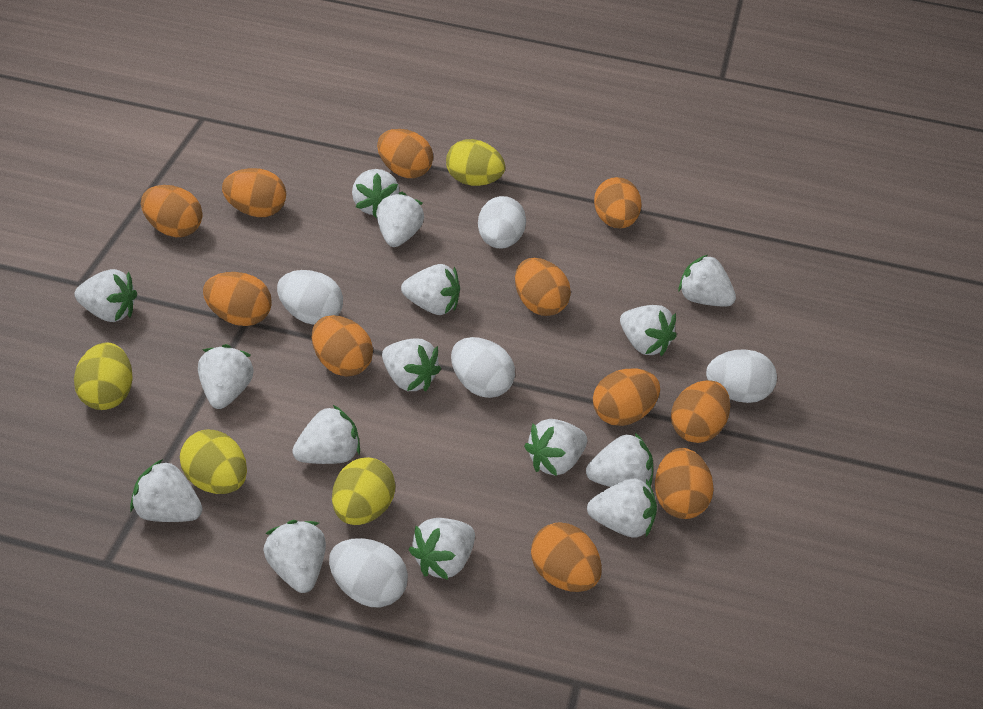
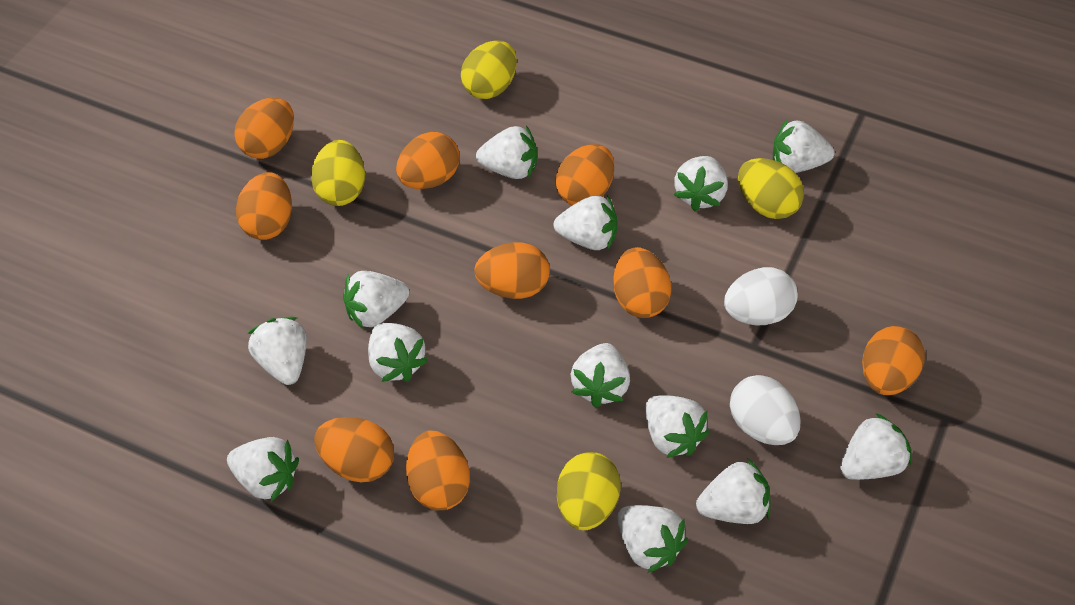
orange egg: 11 -> 9
white egg: 5 -> 2
white strawberry: 15 -> 13

